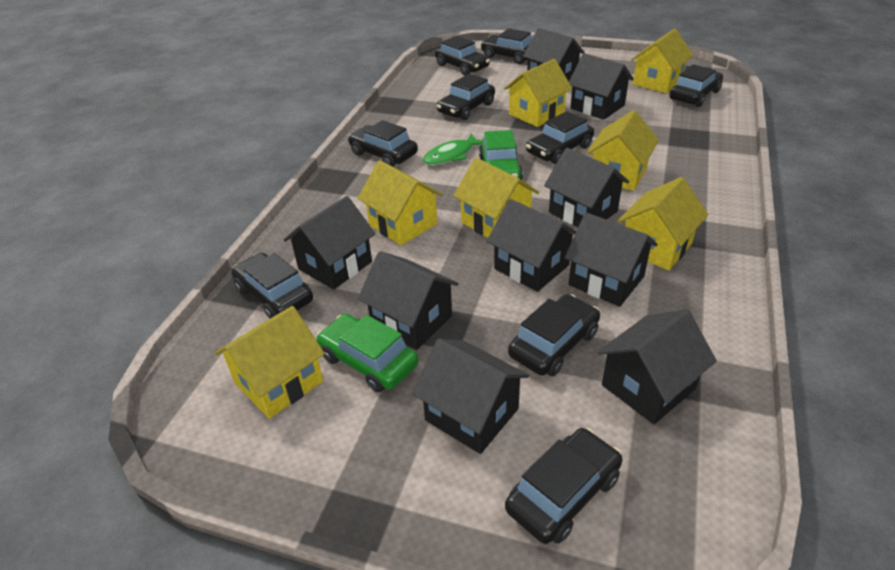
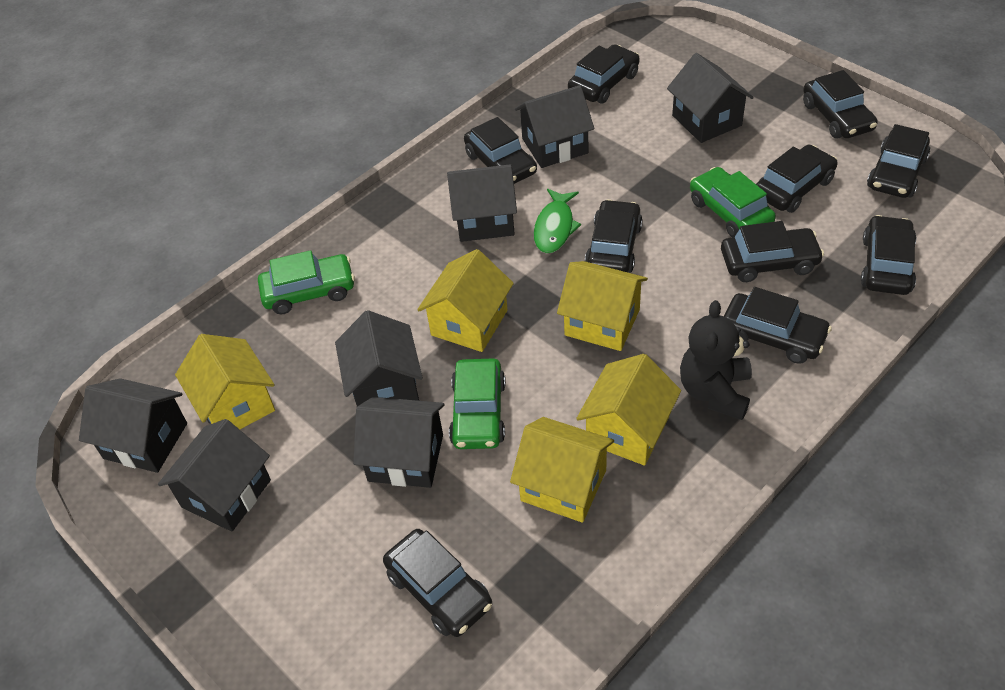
black car: 9 -> 10
black house: 9 -> 7
black teddy bear: 0 -> 1
green car: 2 -> 3
yellow house: 7 -> 5

